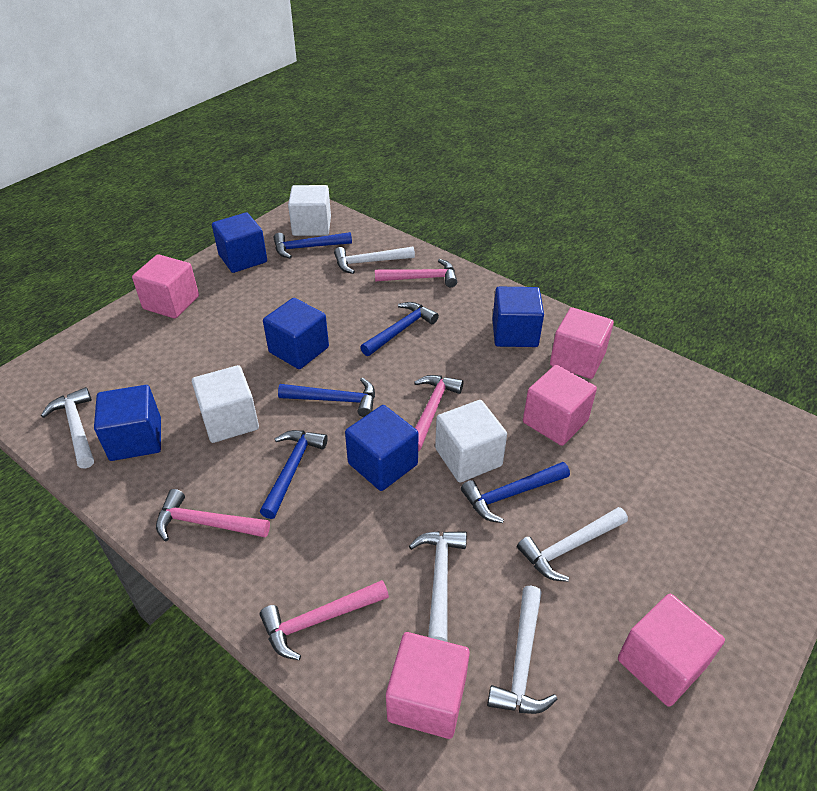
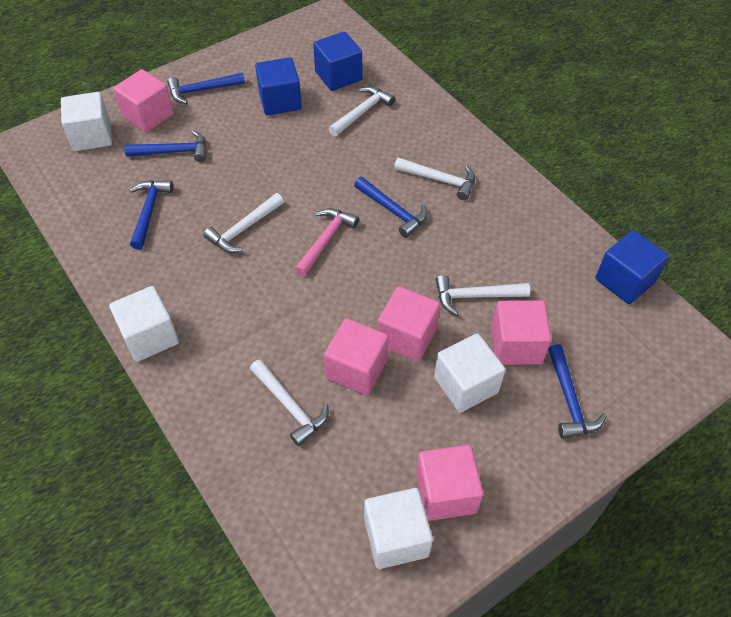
blue cube: 5 -> 3
pink hammer: 4 -> 1
white cube: 3 -> 4

